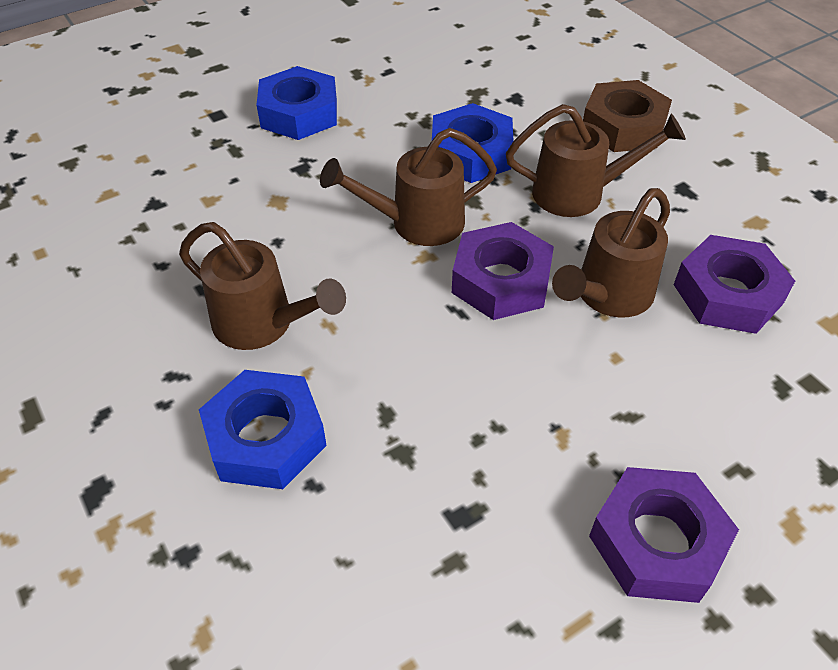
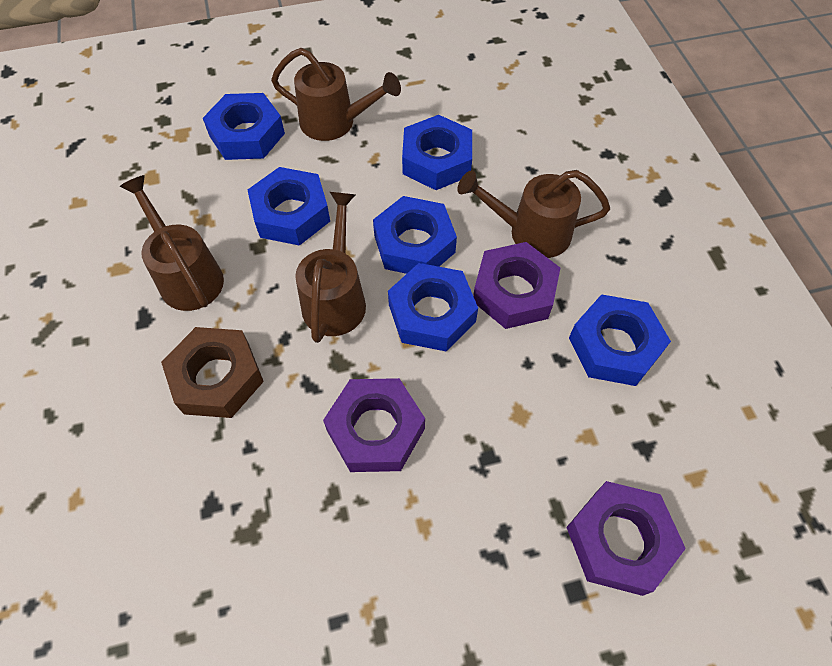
blue nut: 3 -> 6

